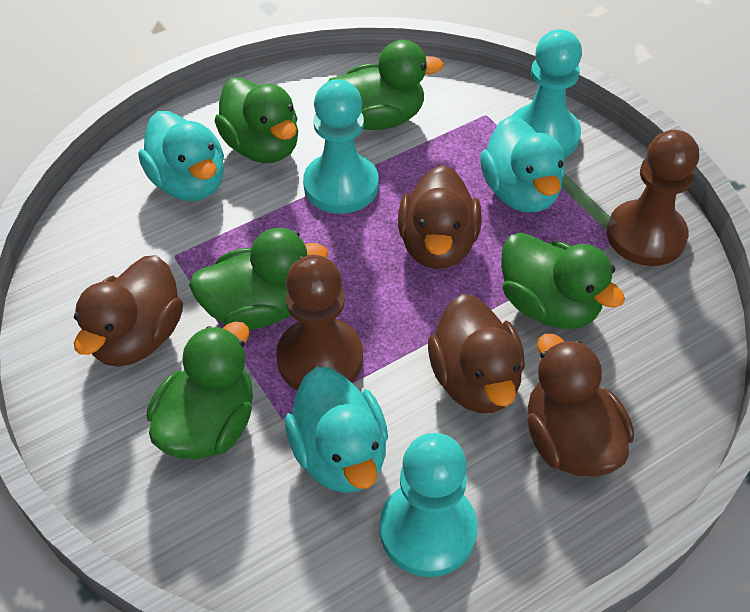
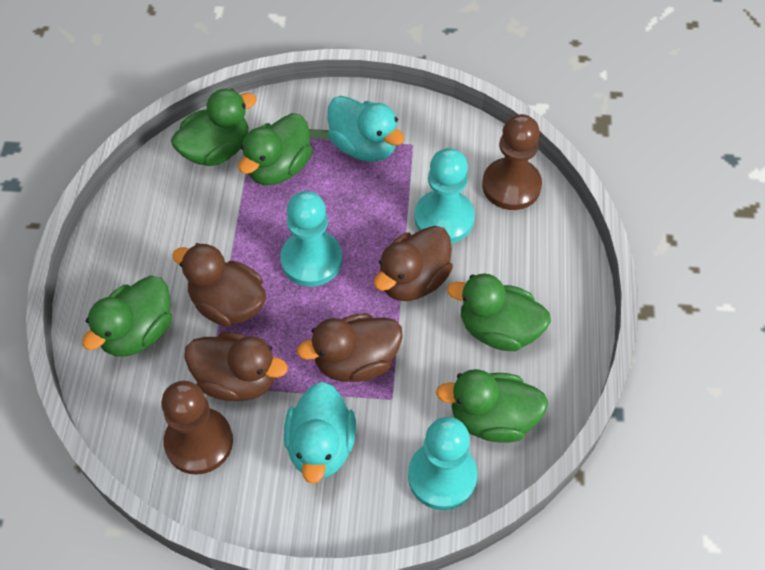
turquoise duck: 3 -> 2

